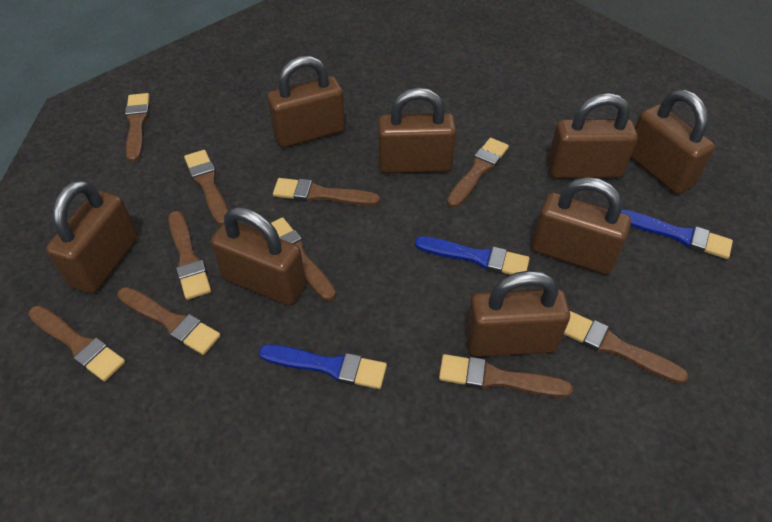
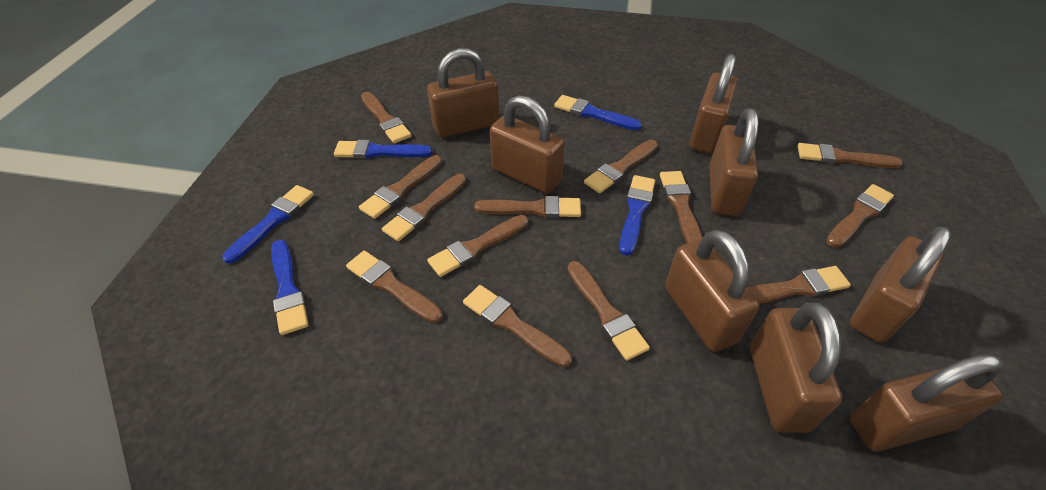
blue brush: 3 -> 5
brown brush: 10 -> 13

